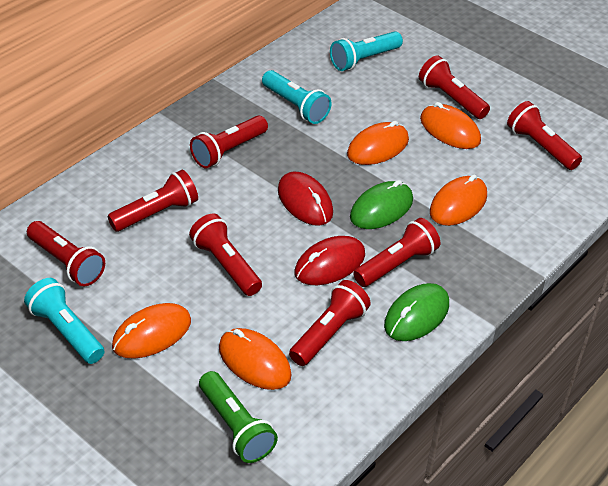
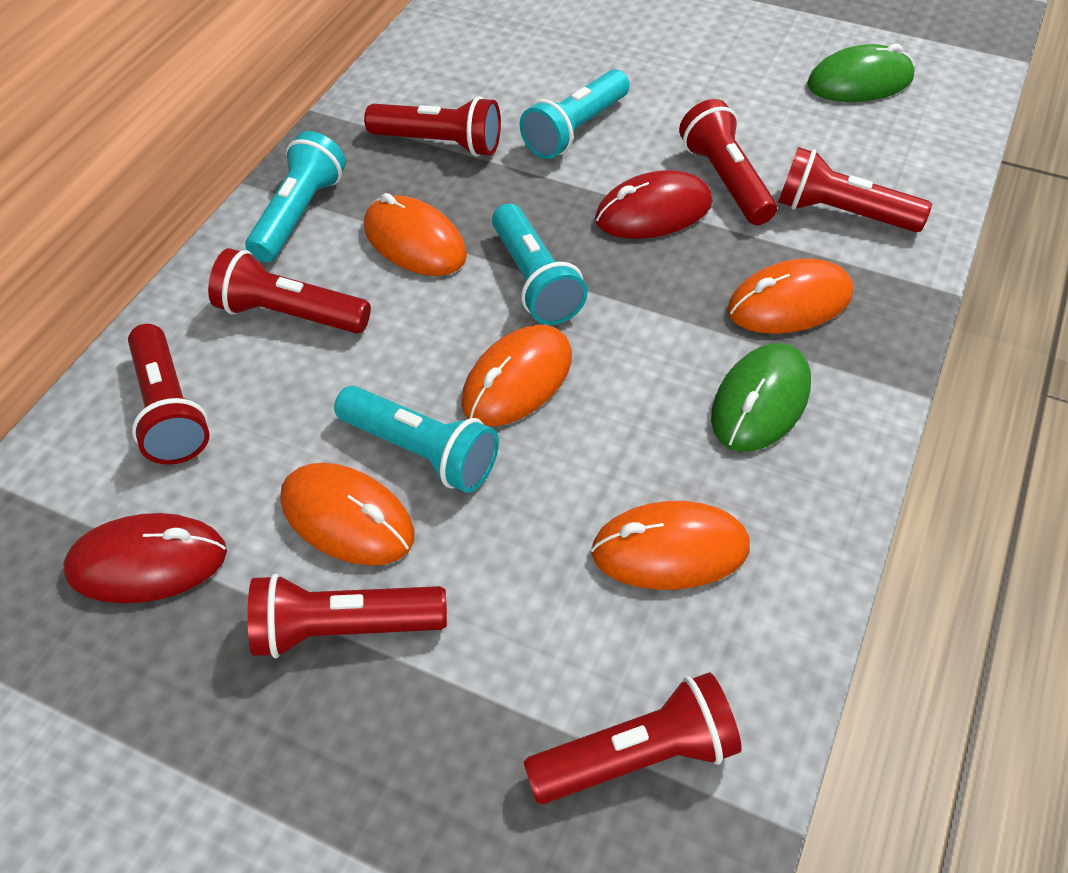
green flashlight: 1 -> 0
red flashlight: 8 -> 7
turquoise flashlight: 3 -> 4

